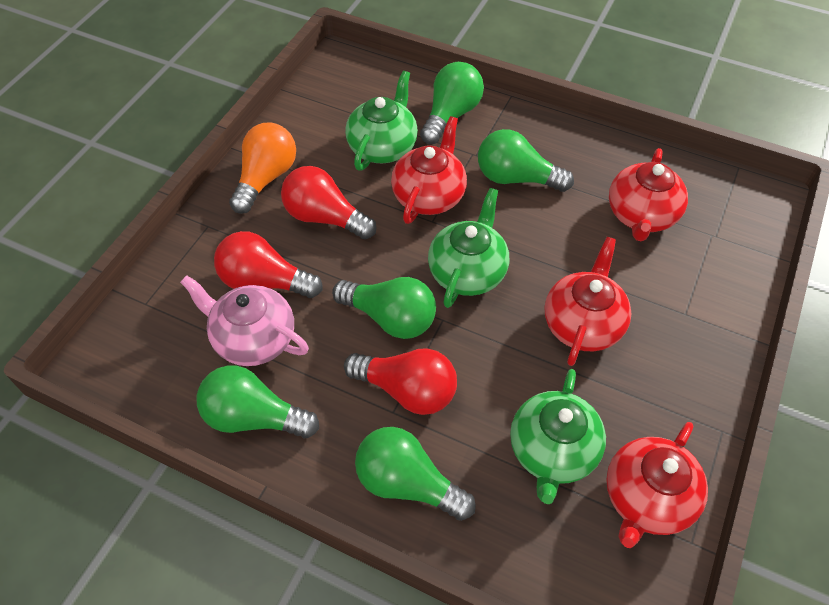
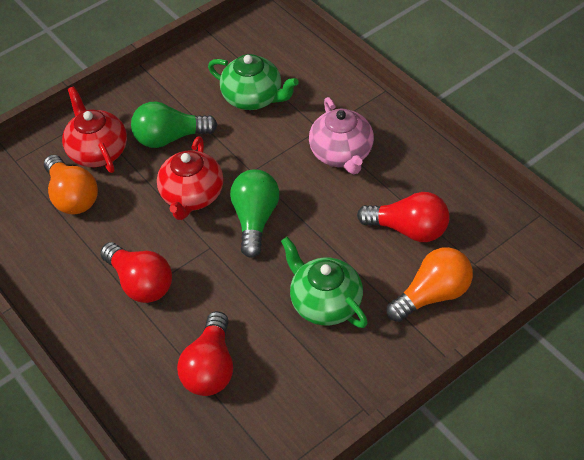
green light bulb: 5 -> 2
green teapot: 3 -> 2
orange light bulb: 1 -> 2
red teapot: 4 -> 2

